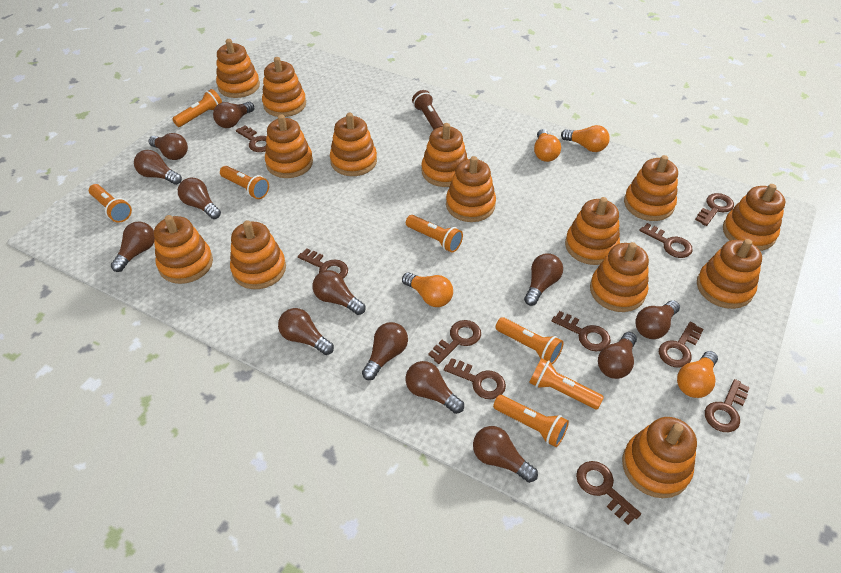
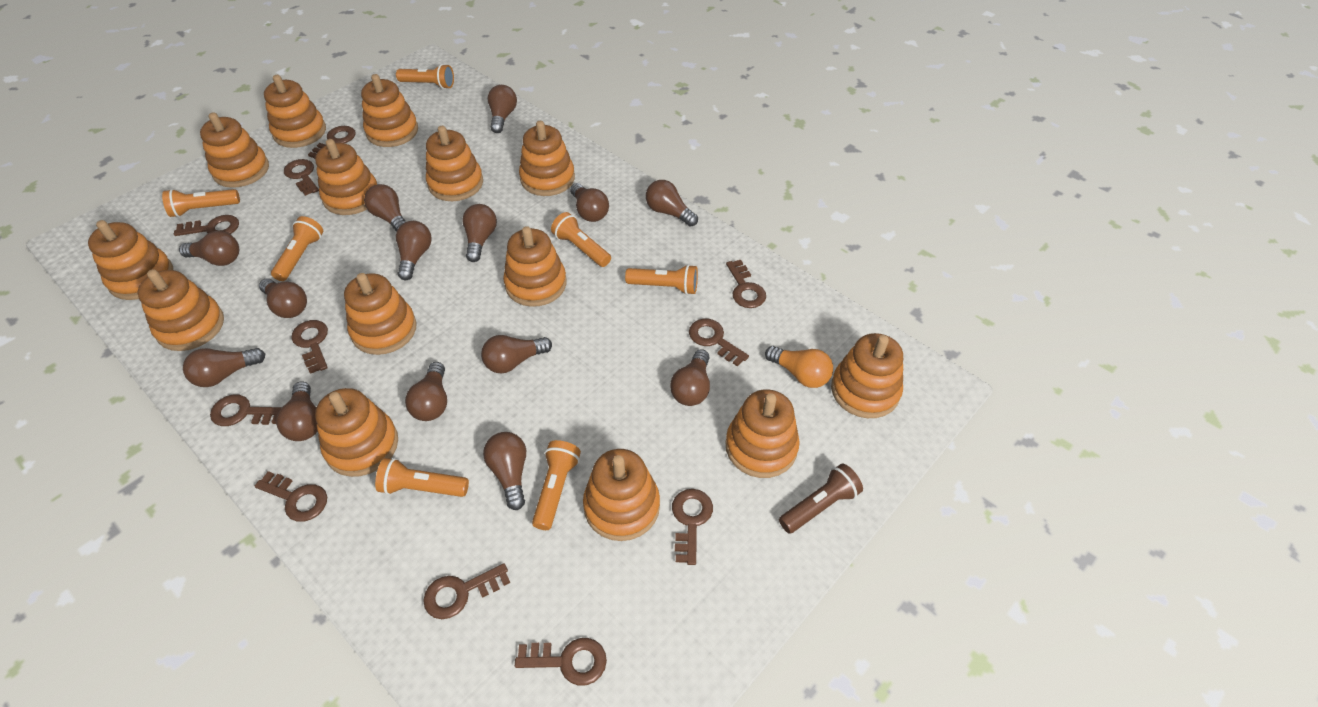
brown key: 10 -> 11
brown light bulb: 13 -> 14
orange light bulb: 4 -> 1

